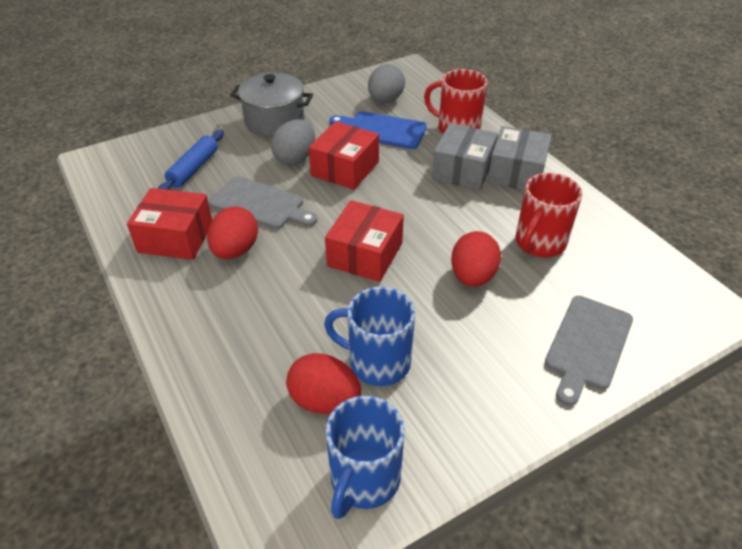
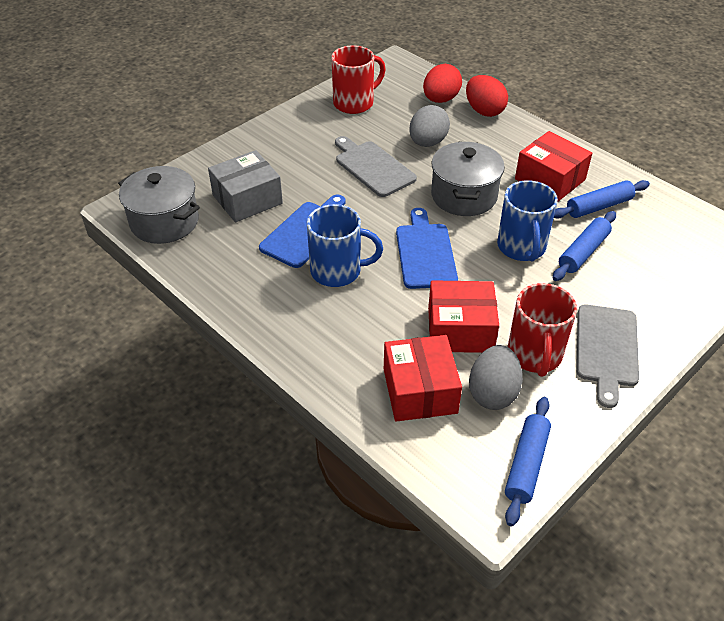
blue cutting board: 1 -> 2
blue rolling pin: 1 -> 3
grey box: 2 -> 1
grey pot: 1 -> 2
red egg: 3 -> 2

